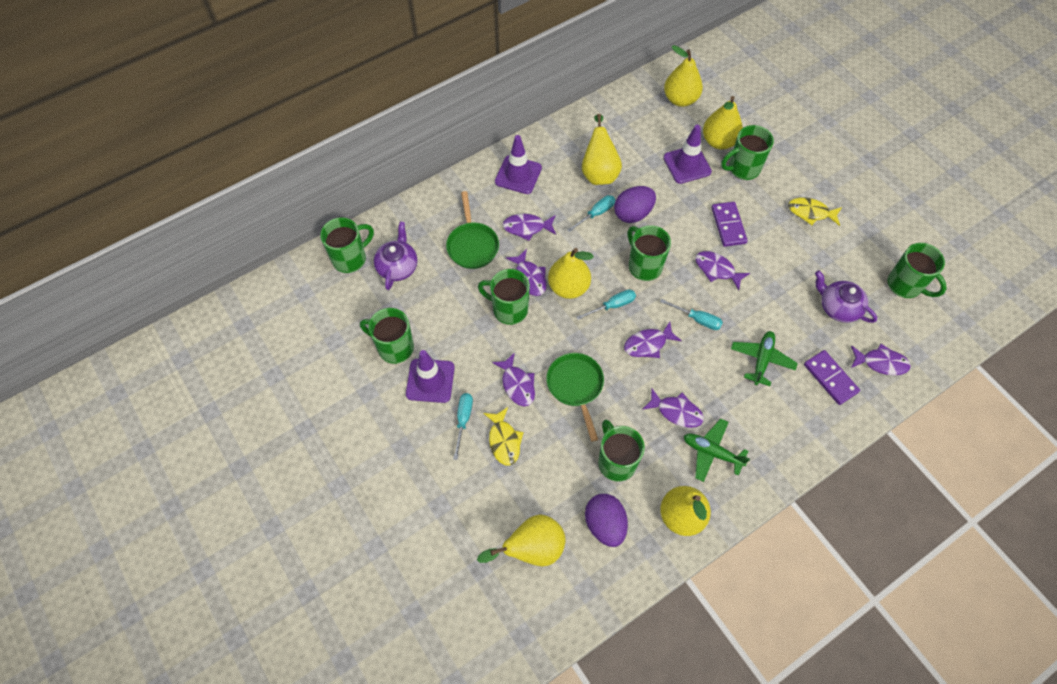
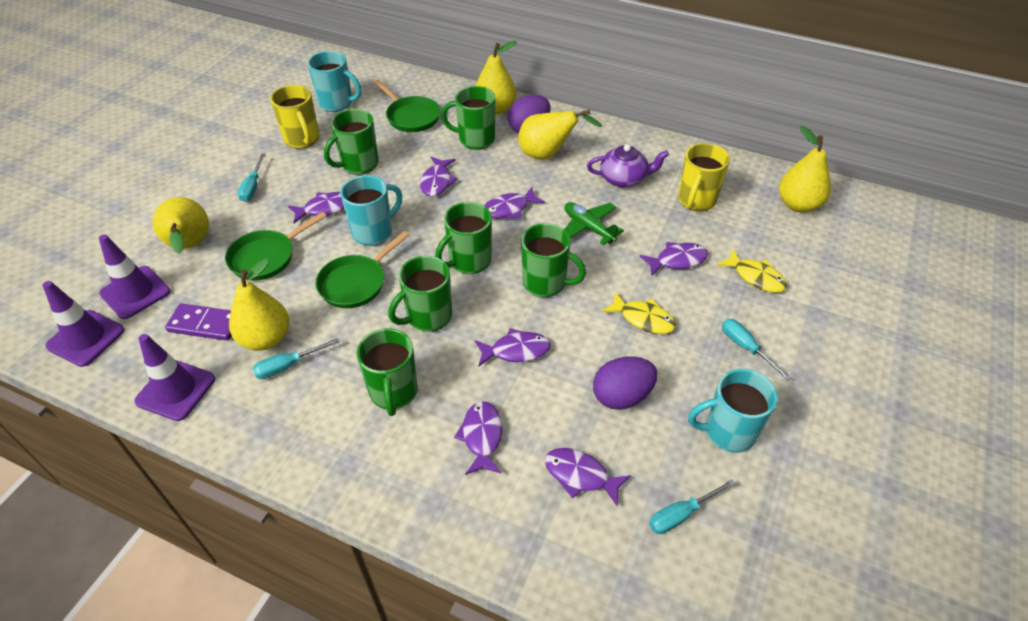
green mug: 7 -> 6
green pan: 2 -> 3
green plane: 2 -> 1
purple domino: 2 -> 1
purple teapot: 2 -> 1
turquoise mug: 0 -> 3
yellow mug: 0 -> 2
yellow pear: 6 -> 5

